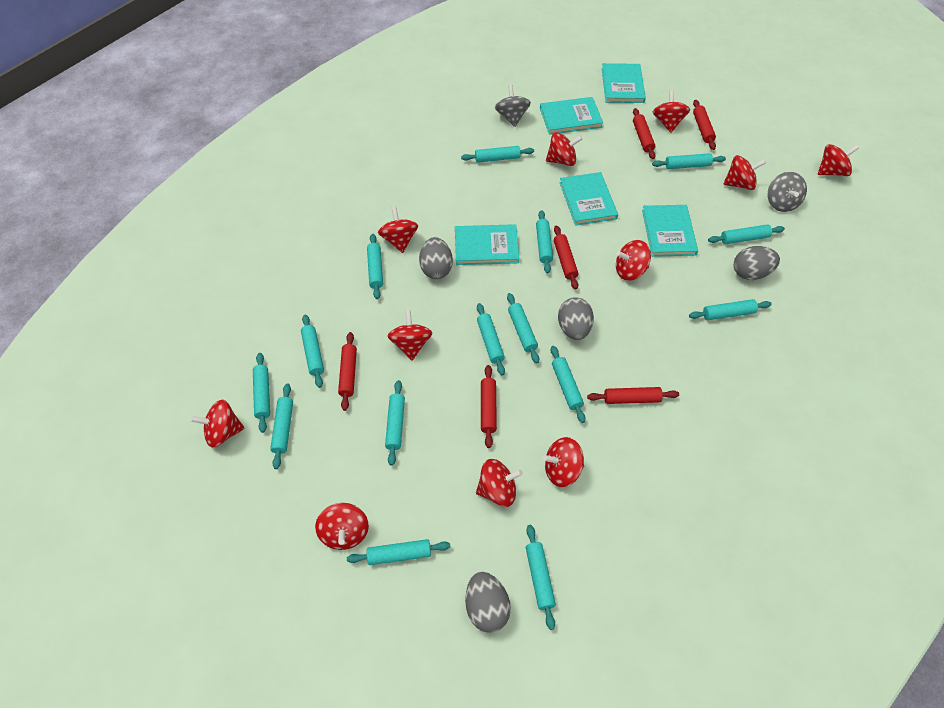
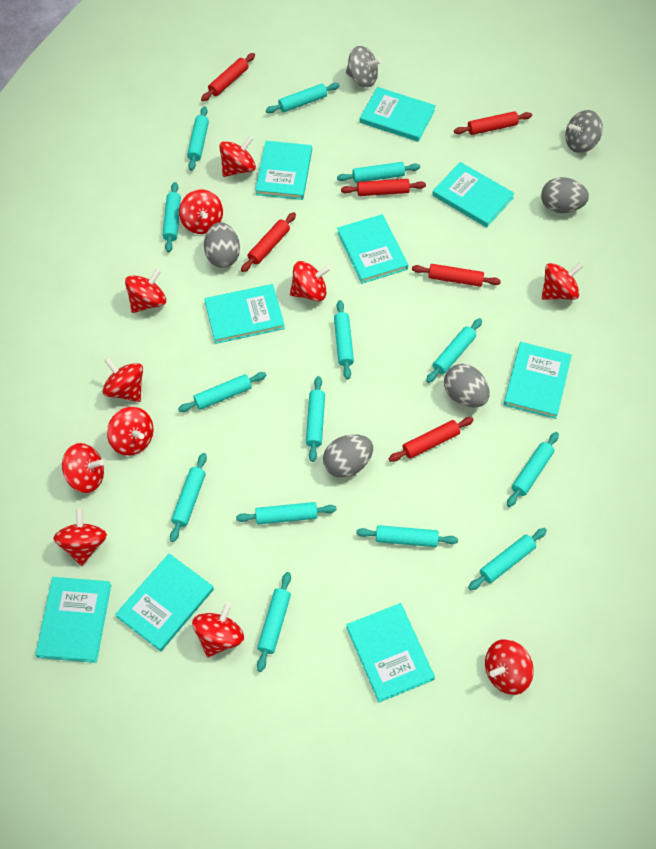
turquoise book: 5 -> 9
turquoise rolling pin: 15 -> 14

